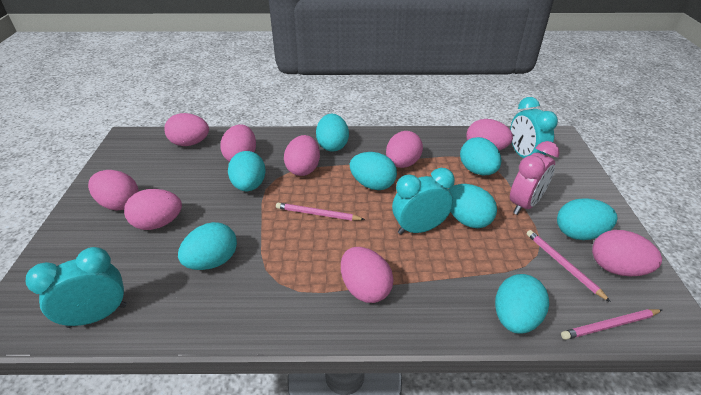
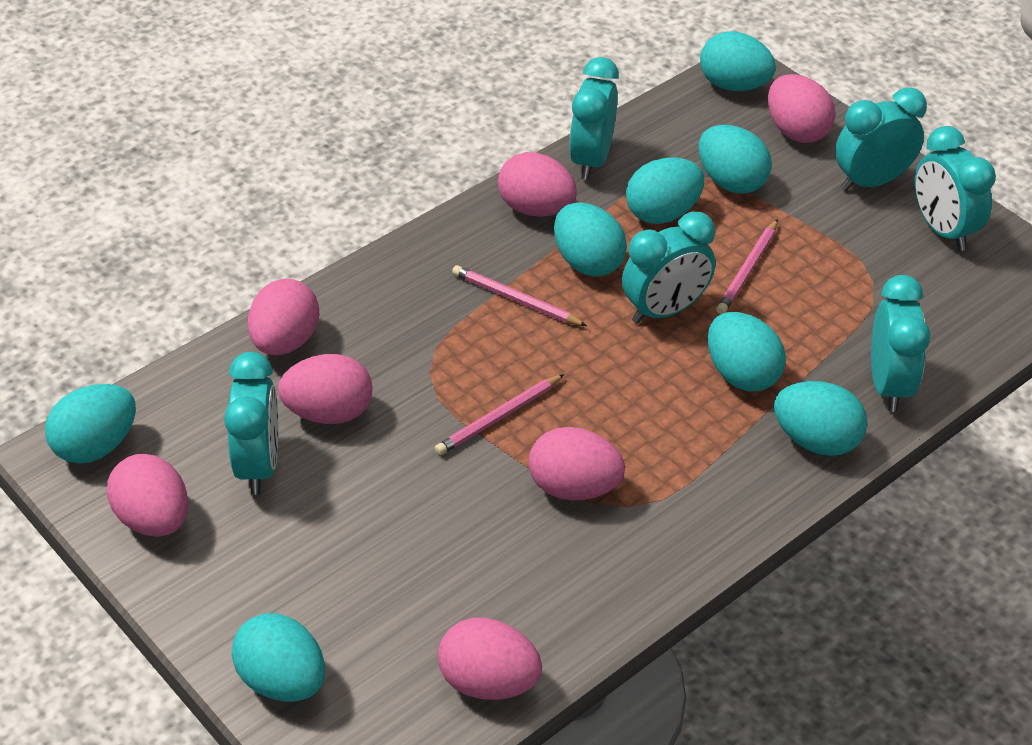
pink clock: 1 -> 0
pink egg: 9 -> 7
turquoise clock: 3 -> 6

